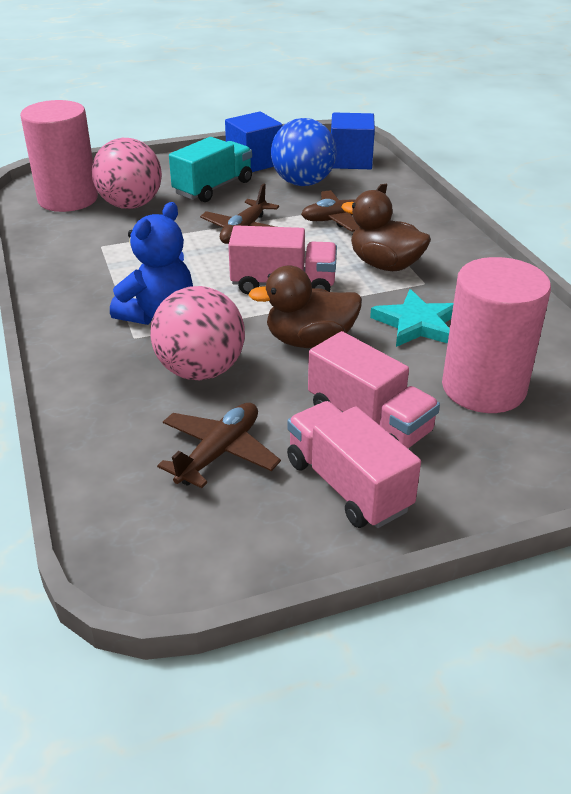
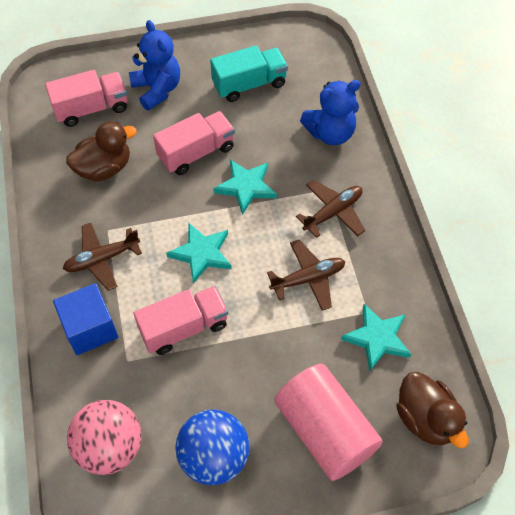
blue cube: 2 -> 1
blue teddy bear: 1 -> 2
pink ball: 2 -> 1
pink cylinder: 2 -> 1
turquoise star: 1 -> 3

